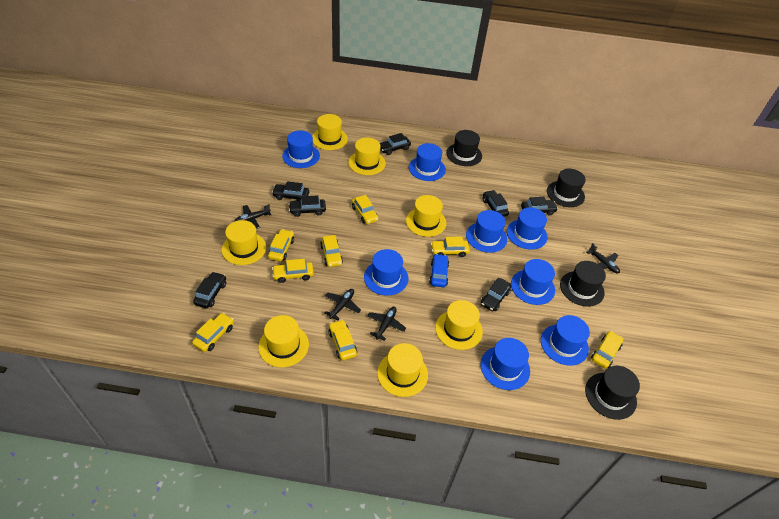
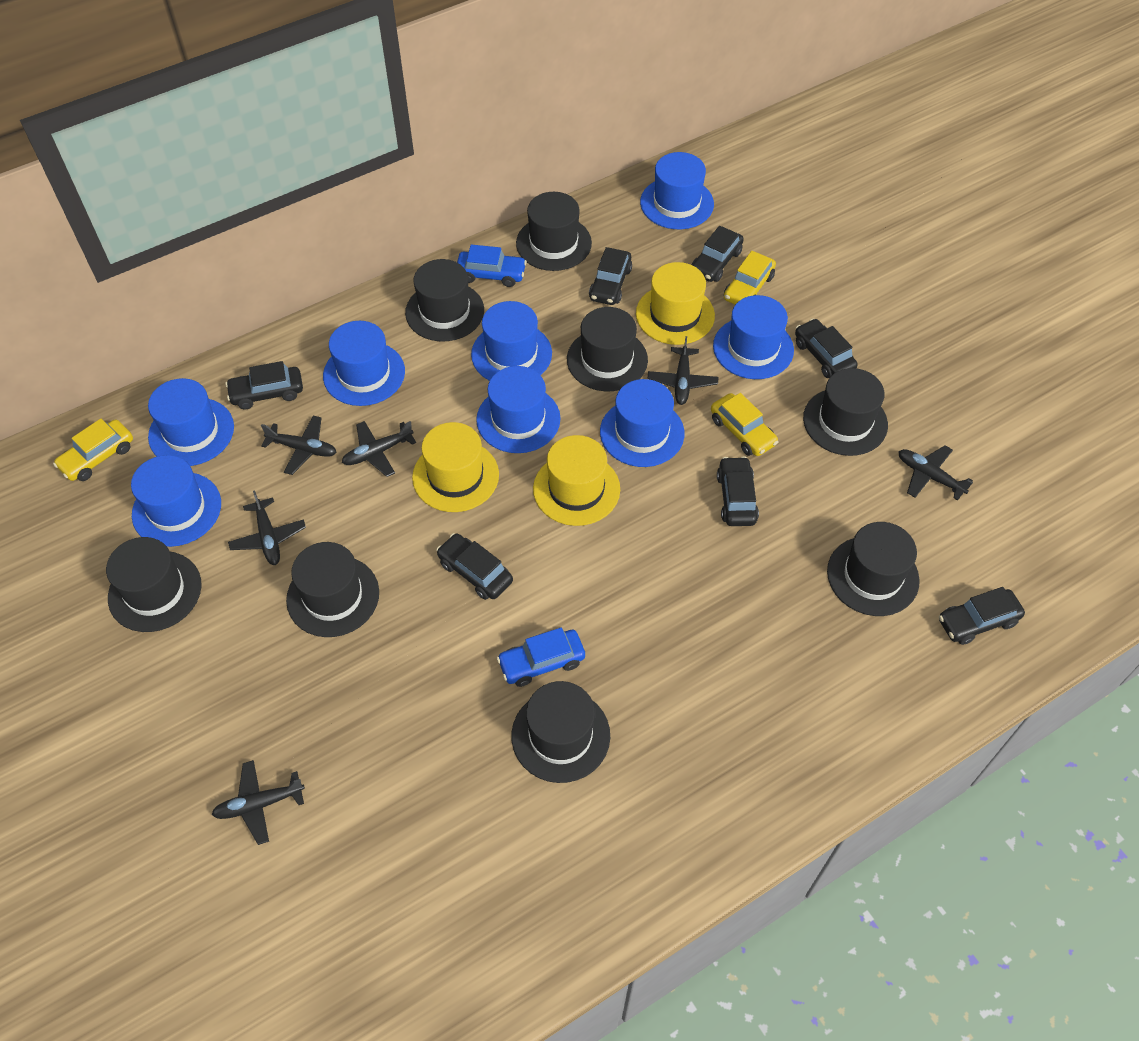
black hat: 4 -> 8
black plane: 4 -> 6
blue car: 1 -> 2
yellow car: 8 -> 3
yellow hat: 7 -> 3

